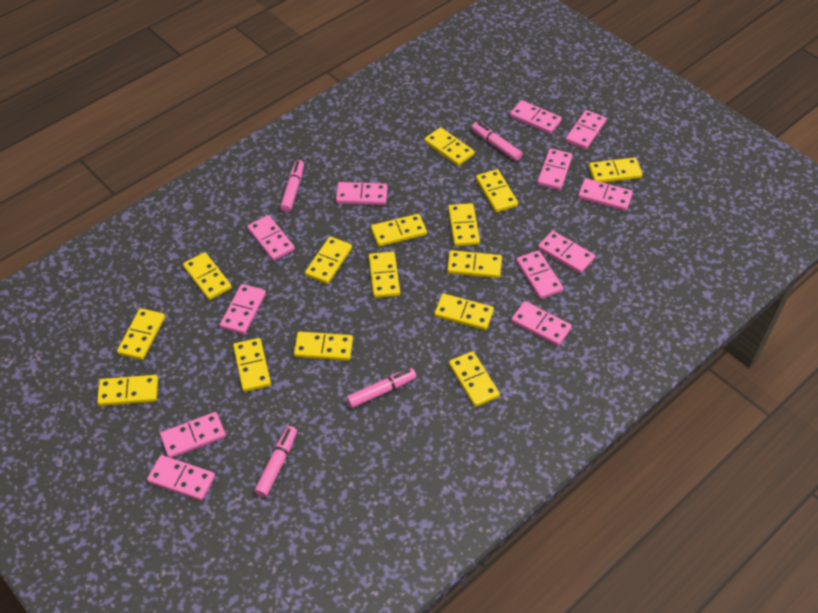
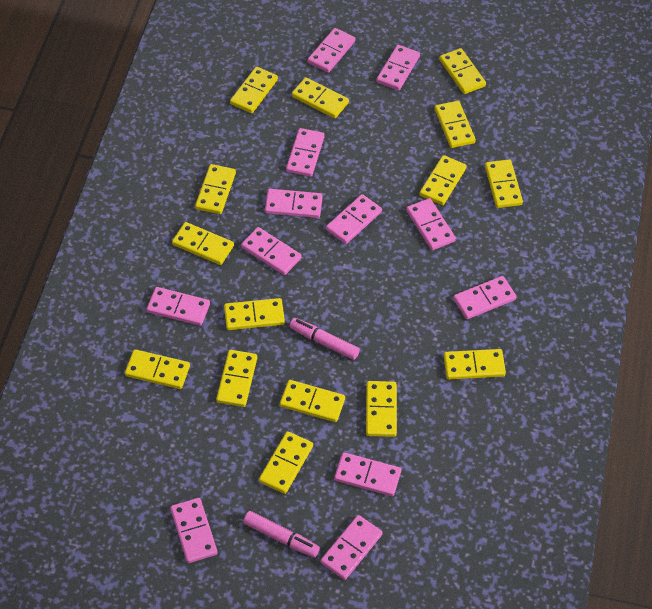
pink marker: 4 -> 2

